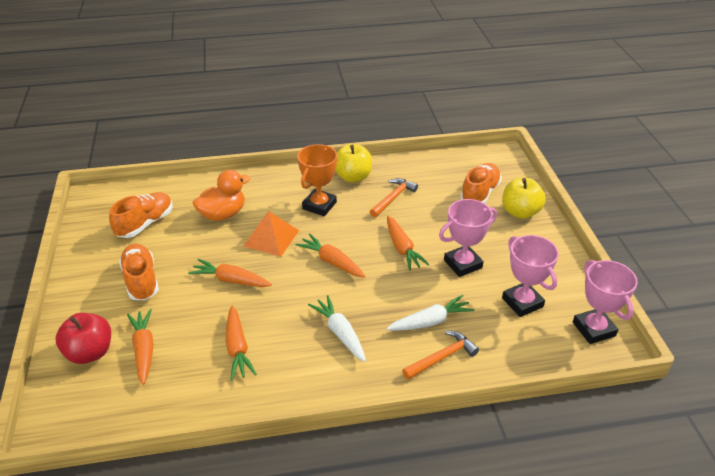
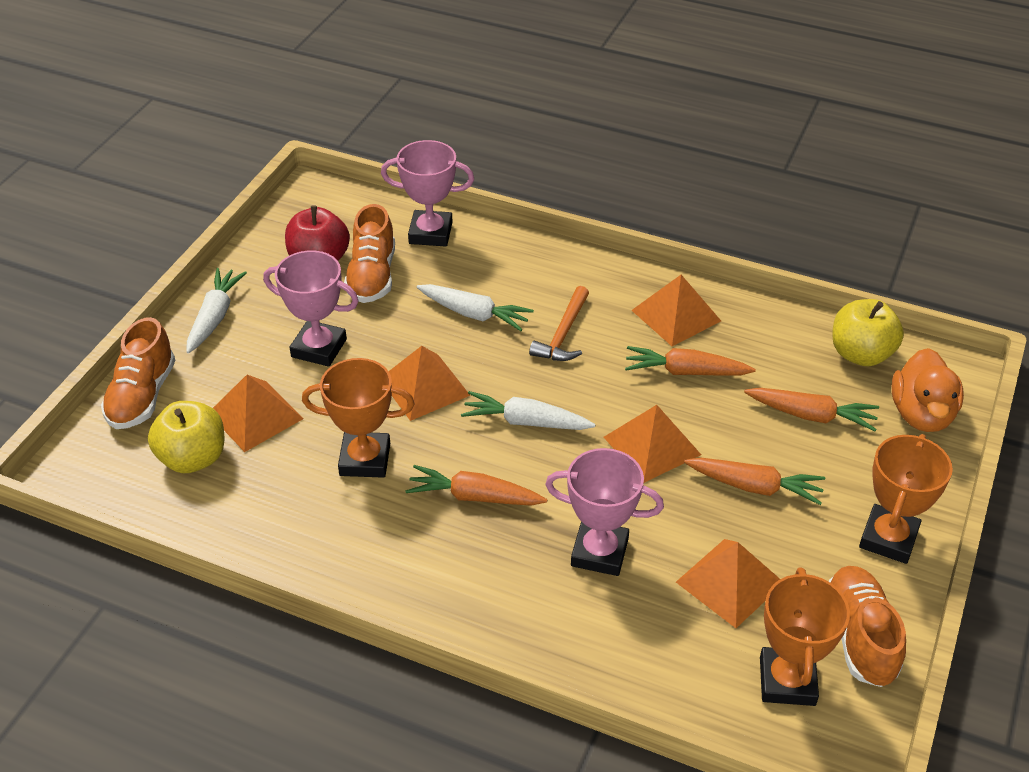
orange carrot: 5 -> 4
orange hammer: 2 -> 1
orange pyramid: 1 -> 5
orange trophy: 1 -> 3
white carrot: 2 -> 3

